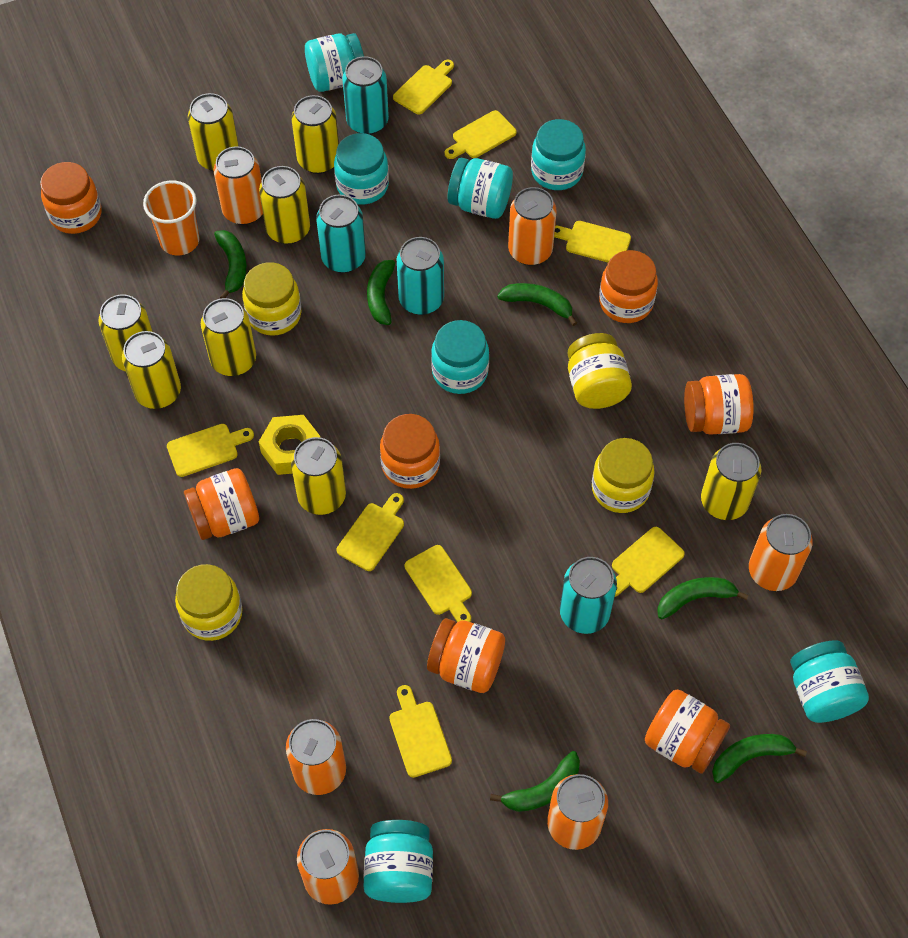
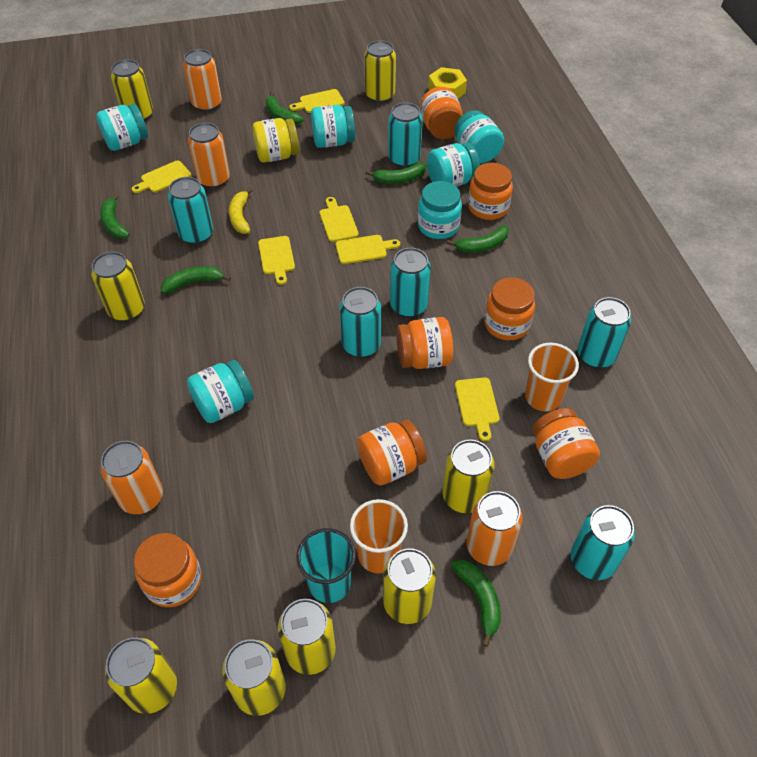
orange can: 6 -> 4
orange cup: 1 -> 2
turquoise can: 4 -> 6
turquoise cup: 0 -> 1
turquoise jar: 7 -> 6
yellow banana: 0 -> 1
yellow cutting board: 8 -> 6
yellow jar: 4 -> 1

